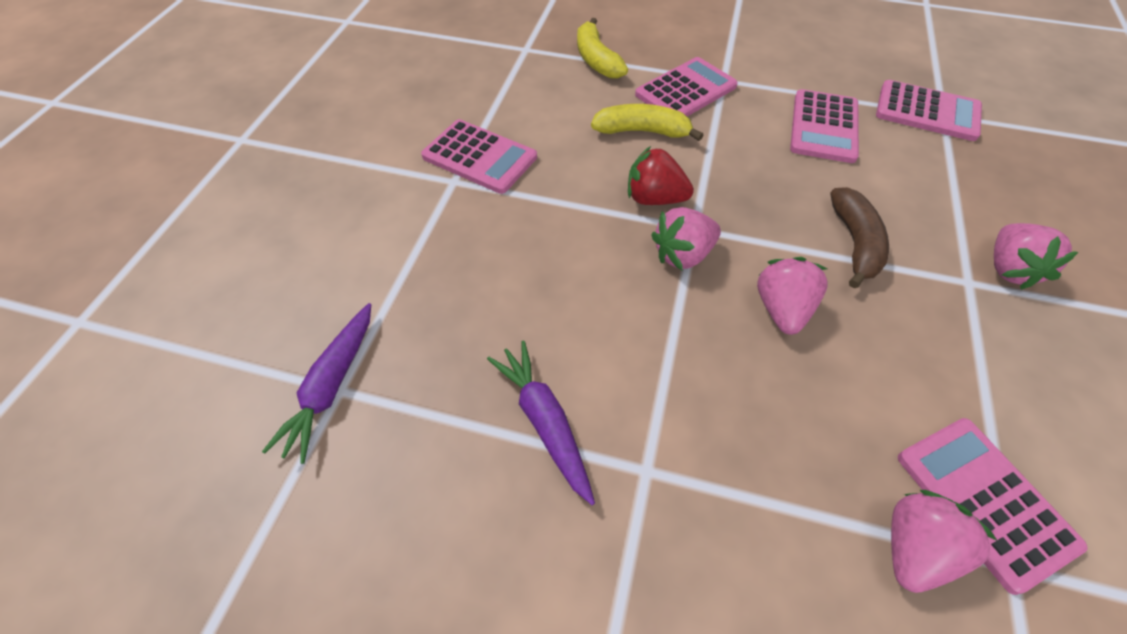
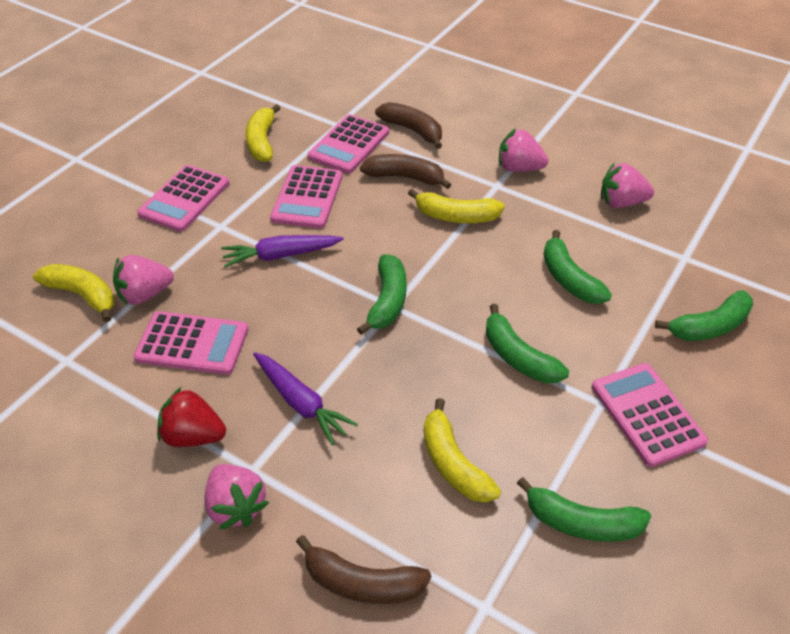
brown banana: 1 -> 3
green banana: 0 -> 5
yellow banana: 2 -> 4

